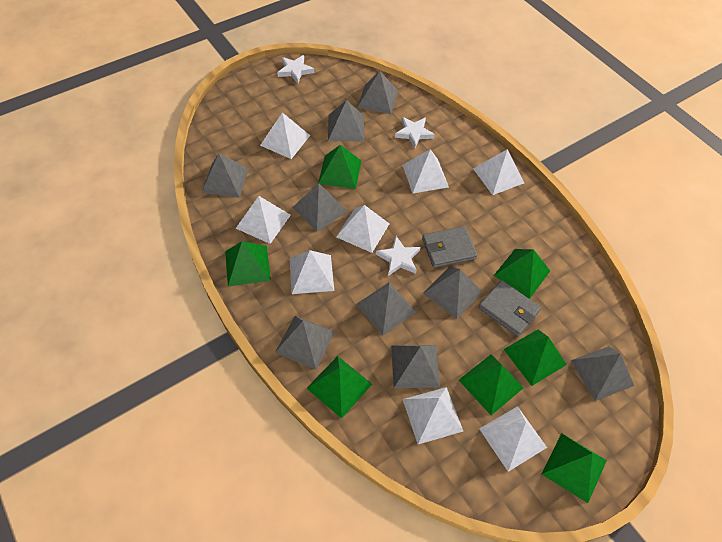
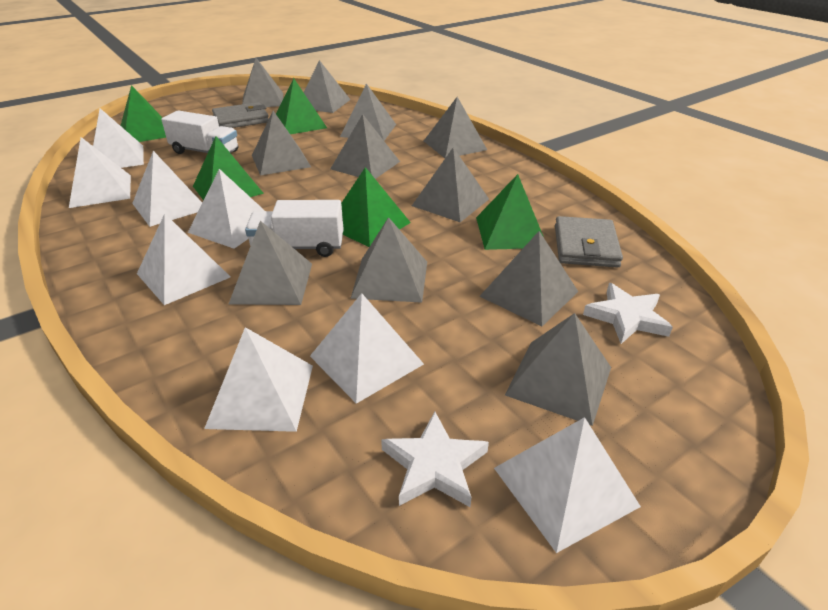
green pyramid: 7 -> 5
grey pyramid: 9 -> 11
white star: 3 -> 2
white truck: 0 -> 2

